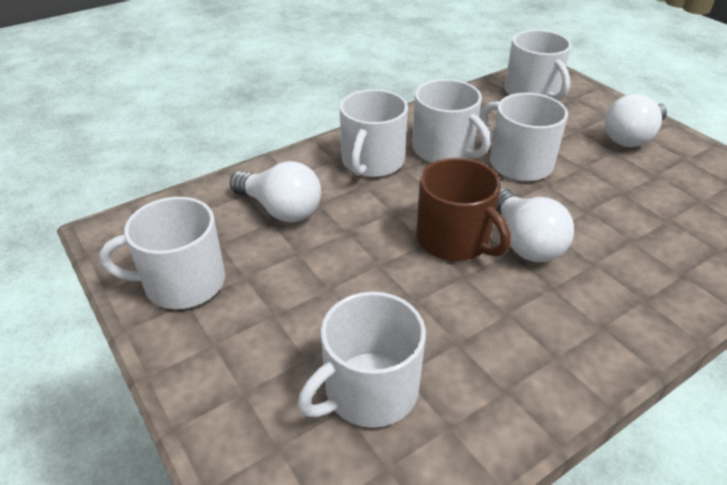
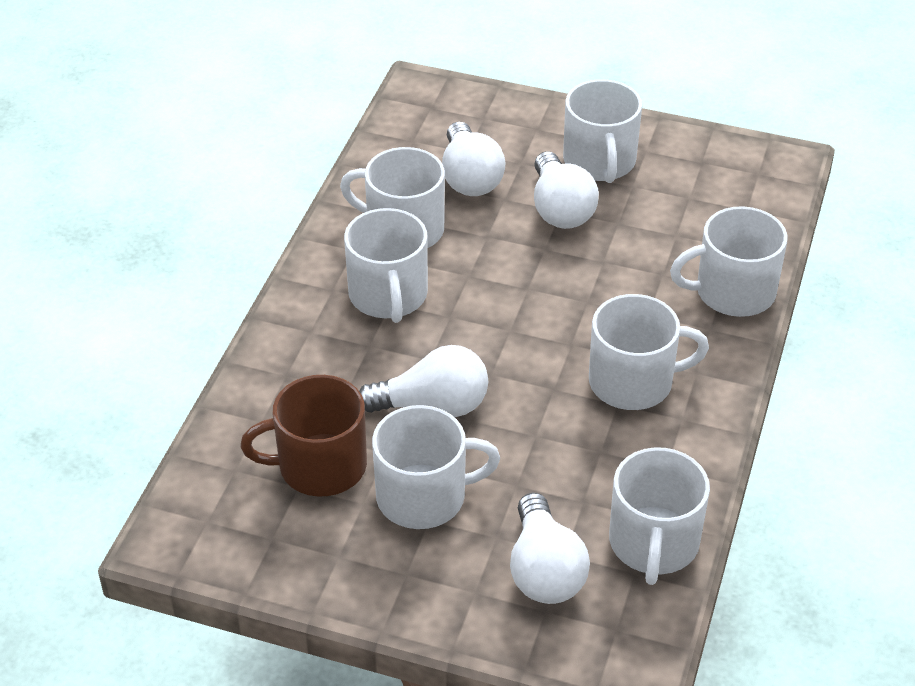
white light bulb: 3 -> 4
white mug: 6 -> 7

